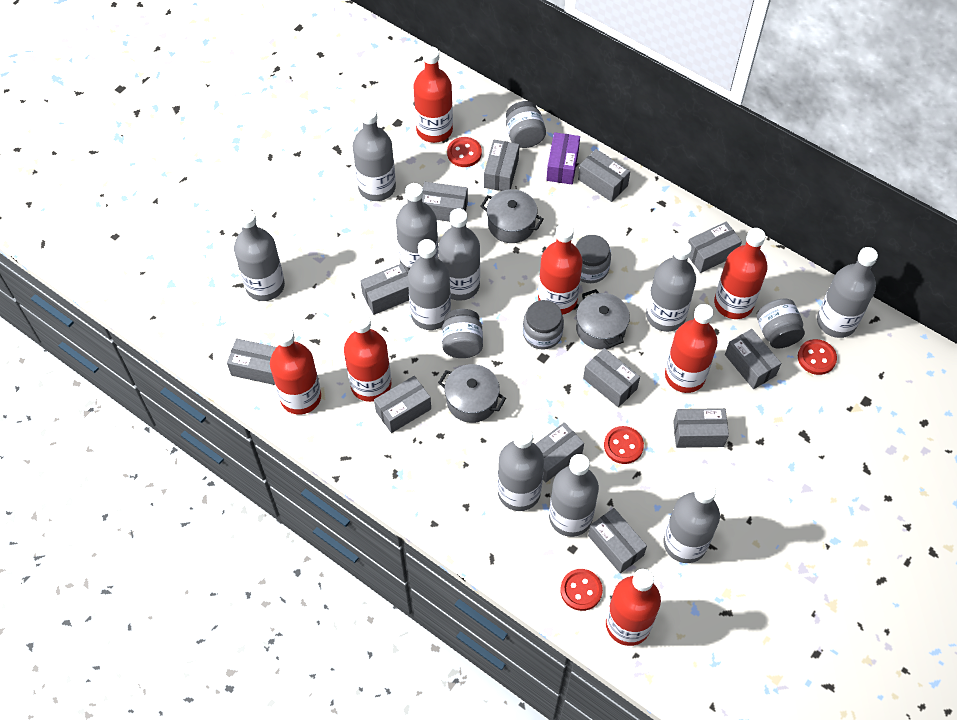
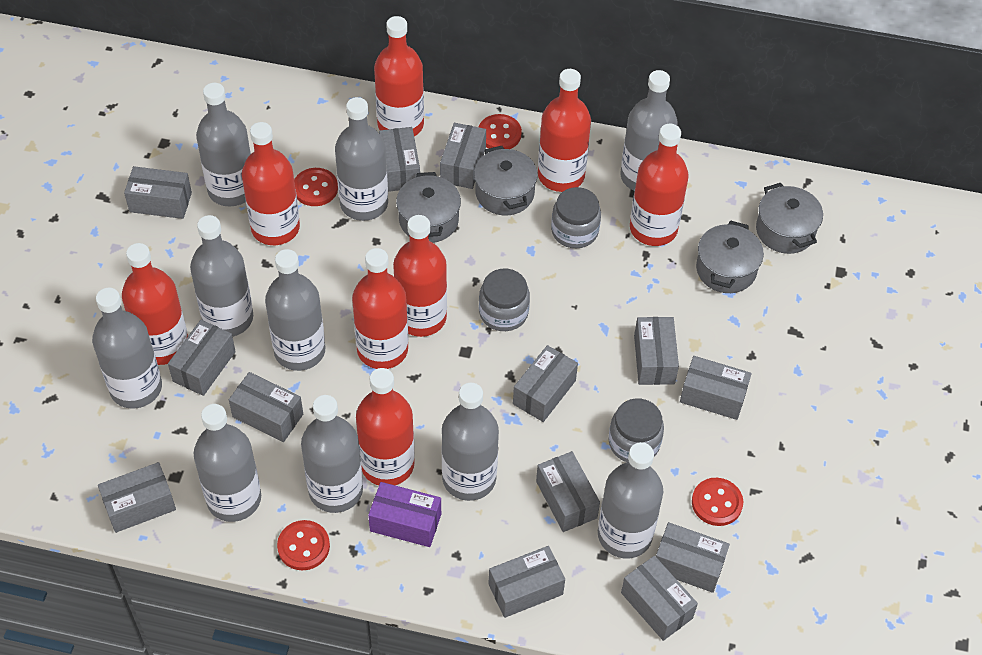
grey box: 12 -> 13
grey jar: 5 -> 3
grey pot: 3 -> 4
red bottle: 7 -> 8

